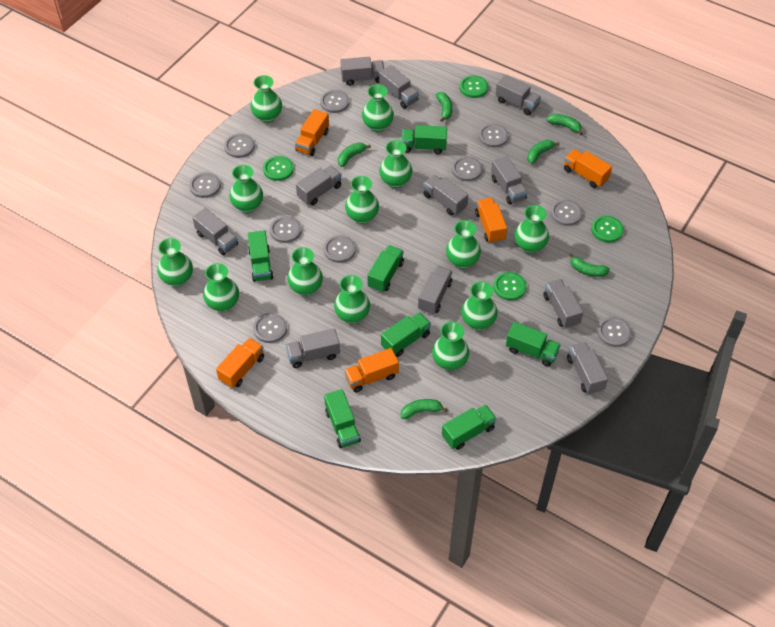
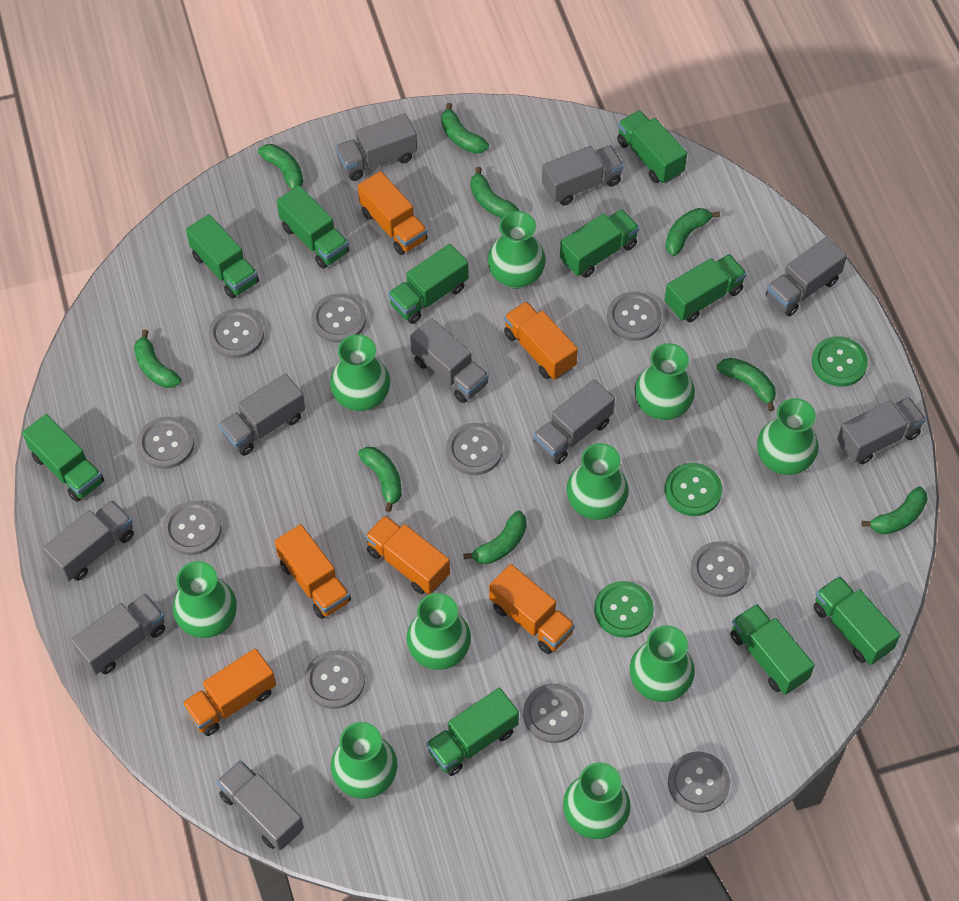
green banana: 6 -> 9
green button: 4 -> 3
green truck: 7 -> 10
green vase: 13 -> 10
grey truck: 11 -> 10
orange truck: 5 -> 6

